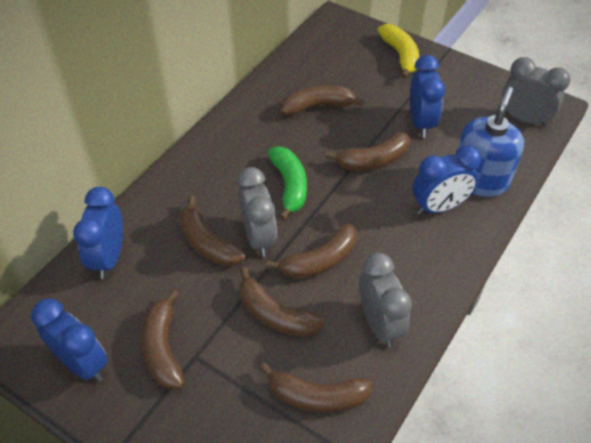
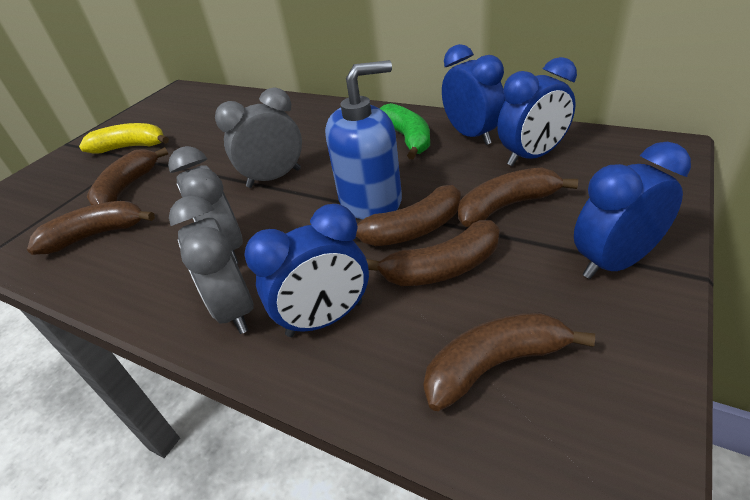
brown banana: 7 -> 6

